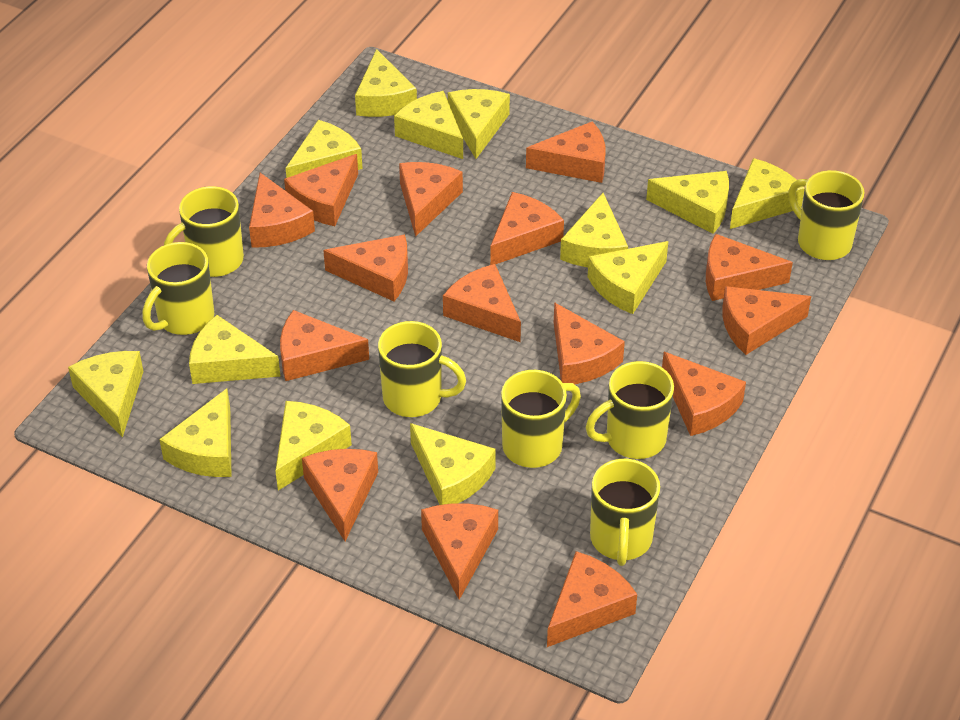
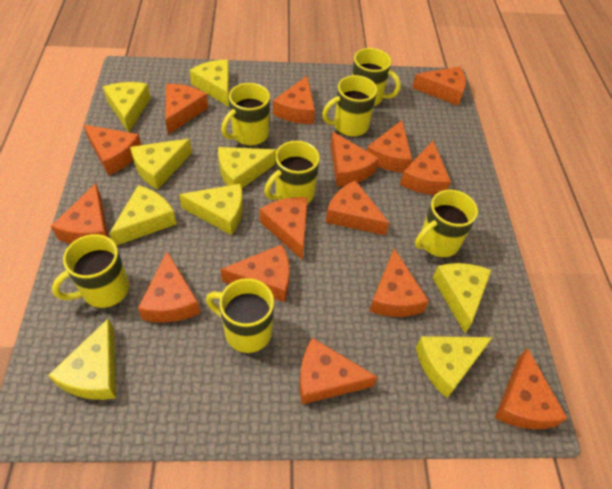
yellow cheese: 13 -> 9

